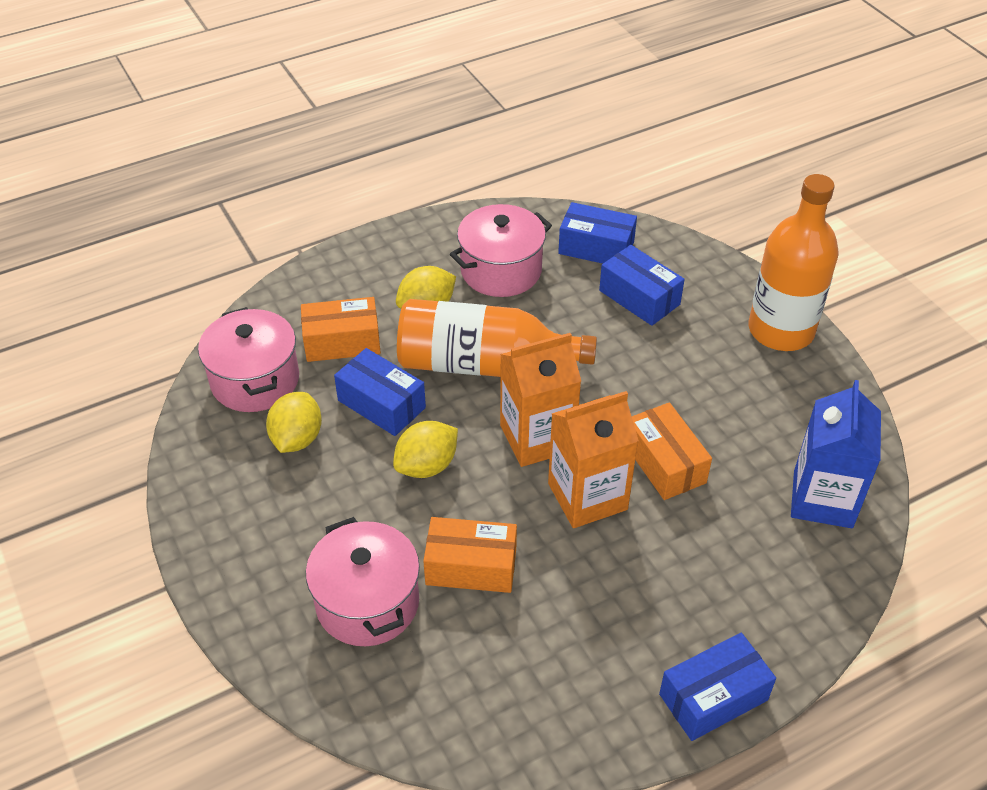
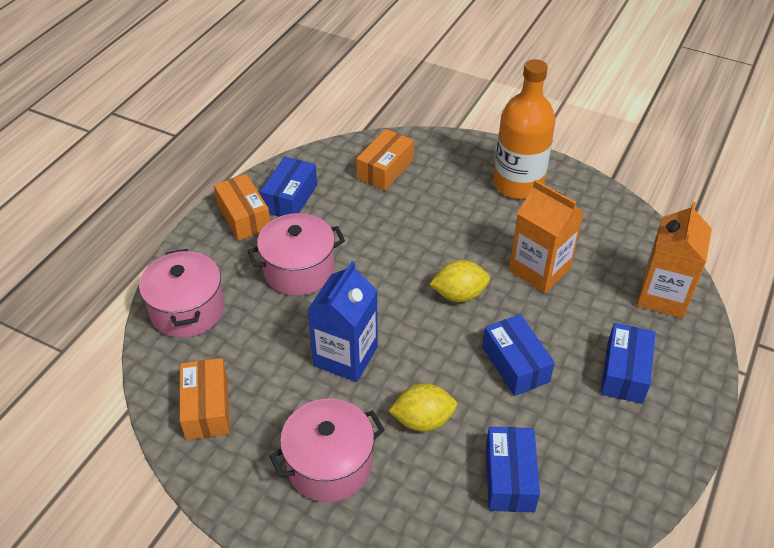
orange bottle: 2 -> 1
yellow lemon: 3 -> 2

